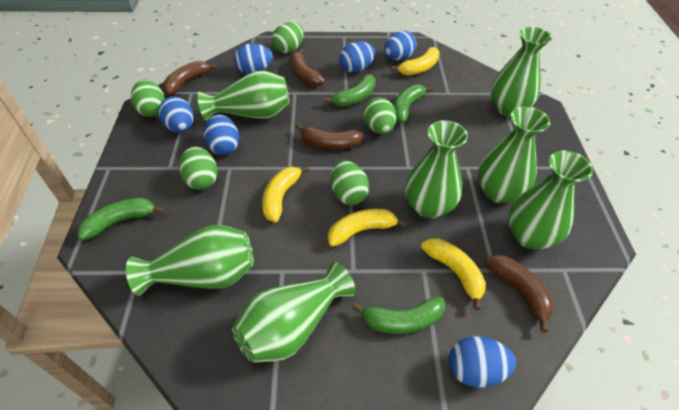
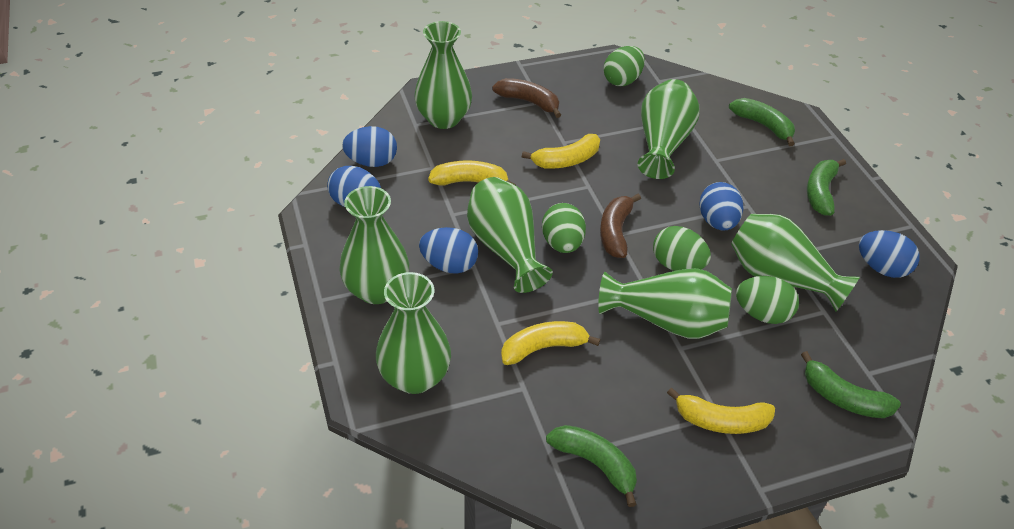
blue egg: 6 -> 5
brown banana: 4 -> 2
green egg: 5 -> 4

